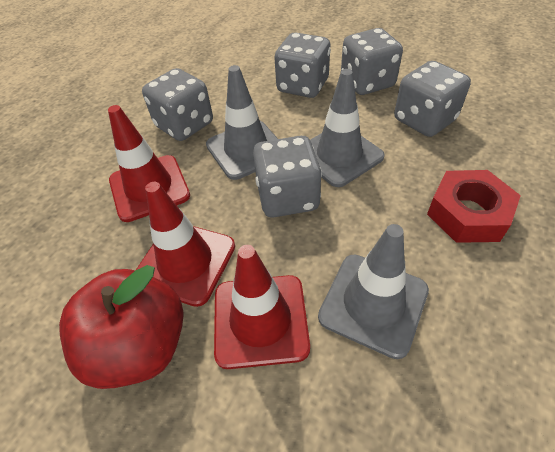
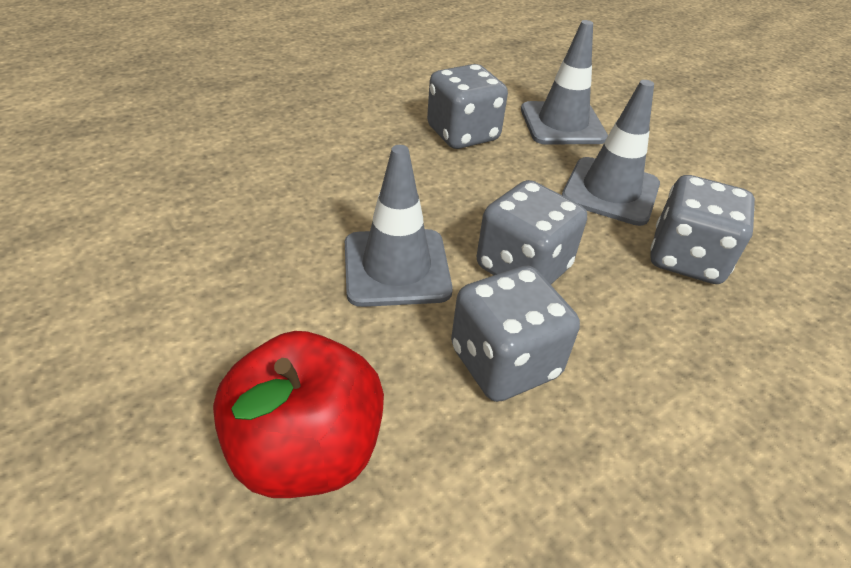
grey dice: 5 -> 4
red nut: 1 -> 0
red traffic cone: 3 -> 0

